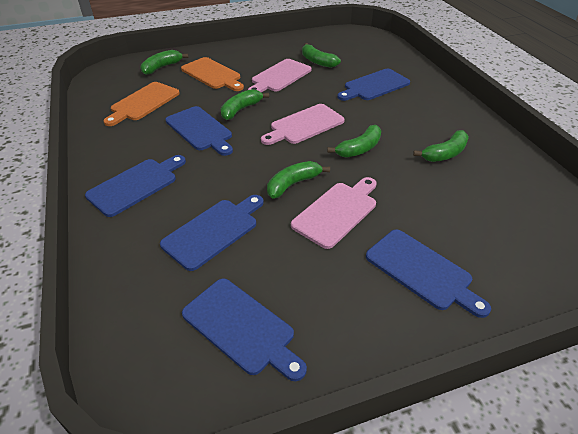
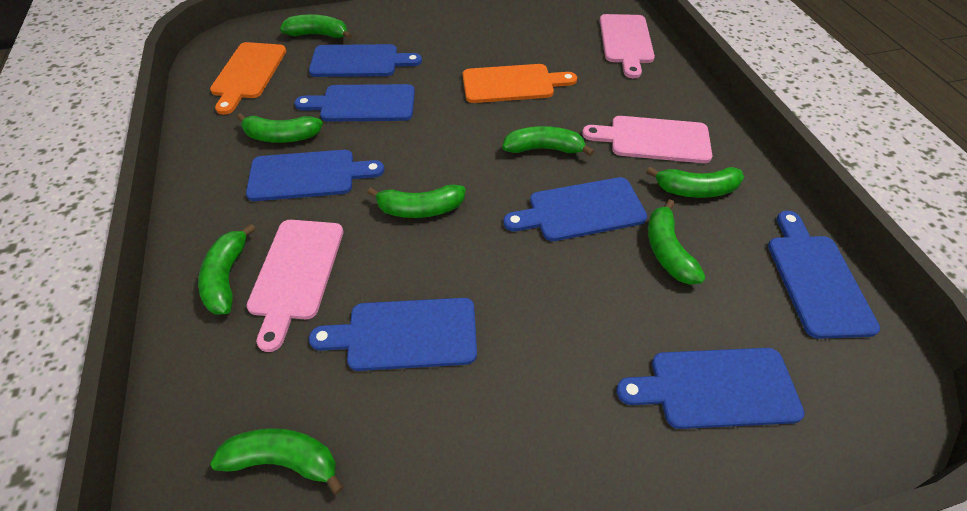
blue cutting board: 6 -> 7
green banana: 6 -> 8

